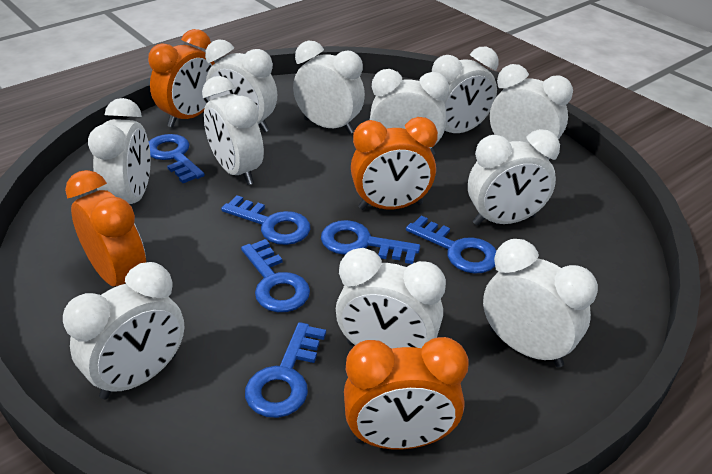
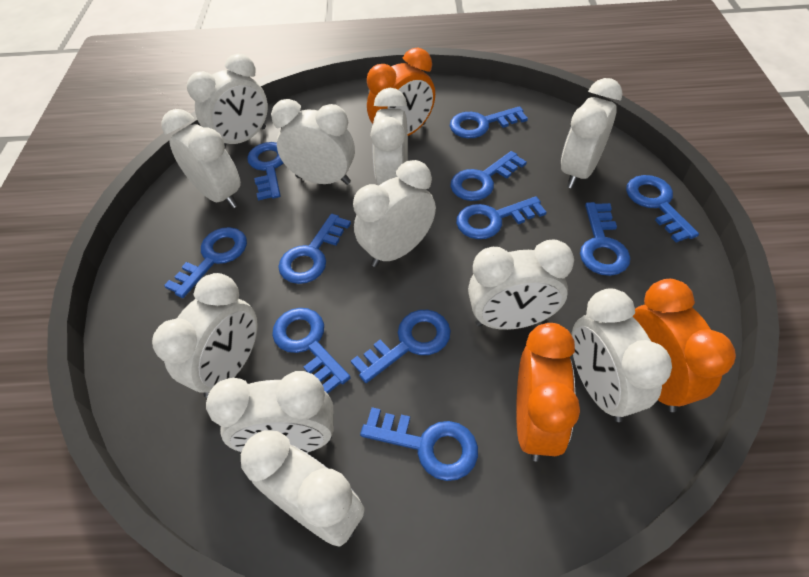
blue key: 6 -> 11
orange clock: 4 -> 3

